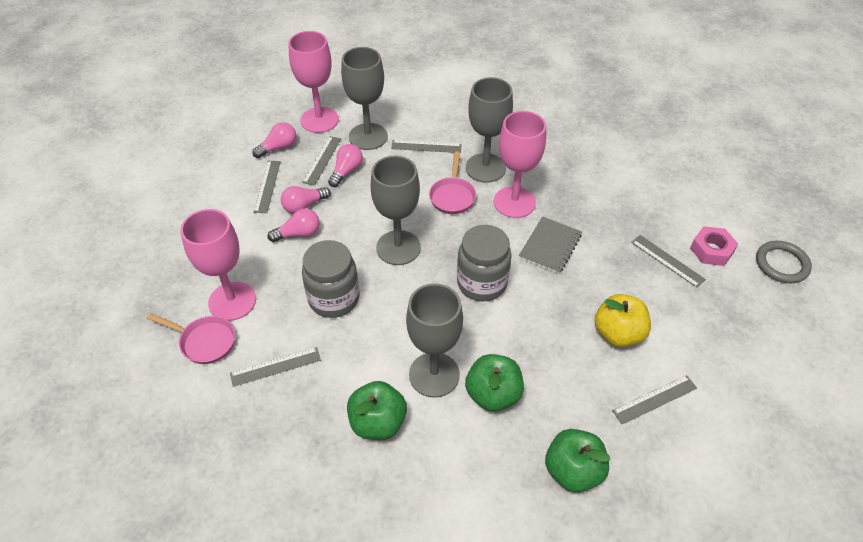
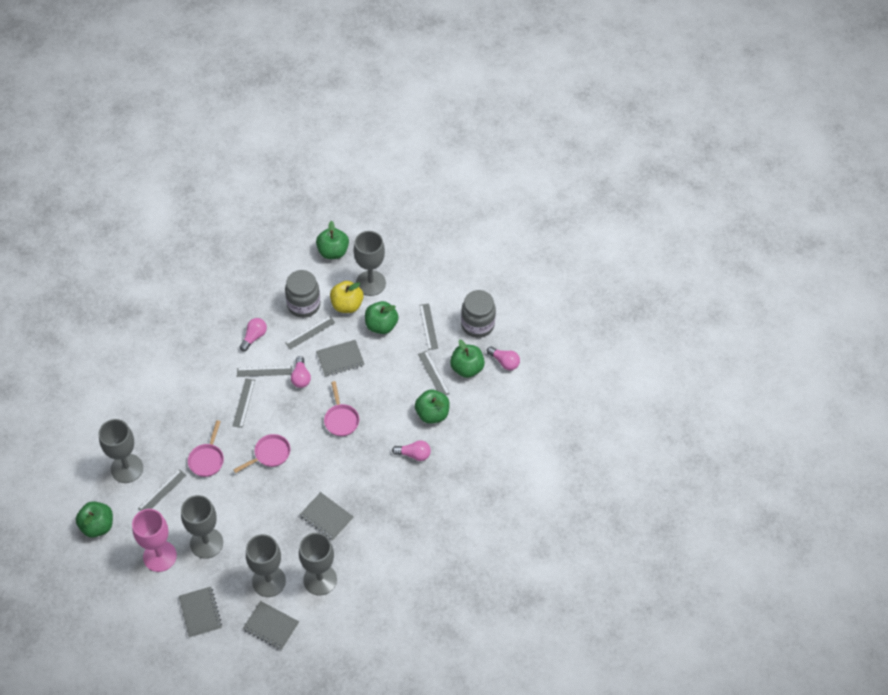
green apple: 3 -> 5
grey goblet: 4 -> 5
grey notebook: 1 -> 4
grey ring: 1 -> 0
pink goblet: 3 -> 1
pink nut: 1 -> 0
pink pan: 2 -> 3

